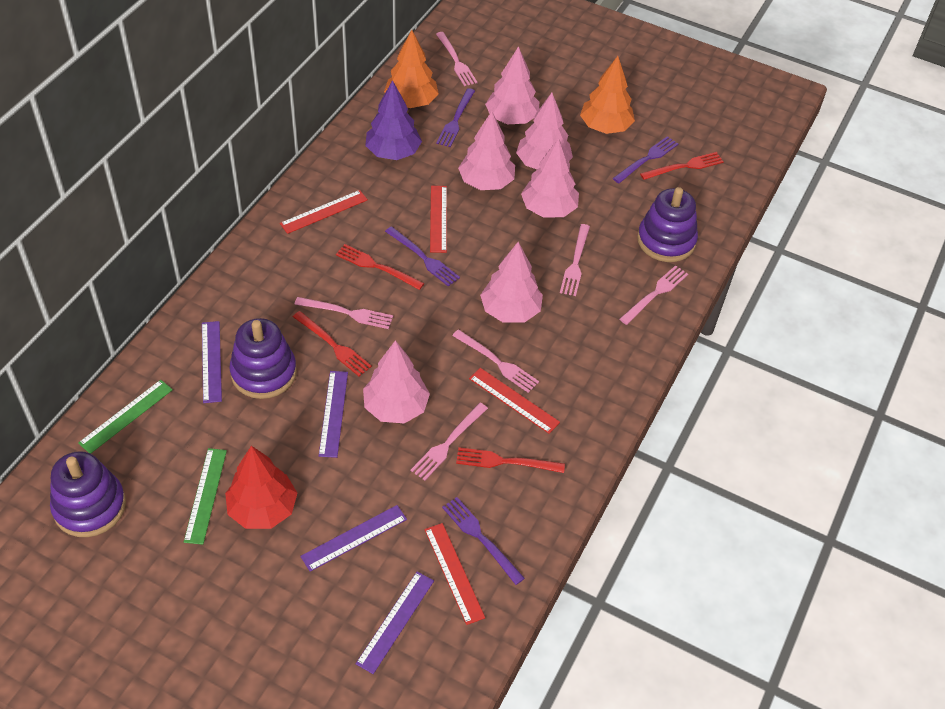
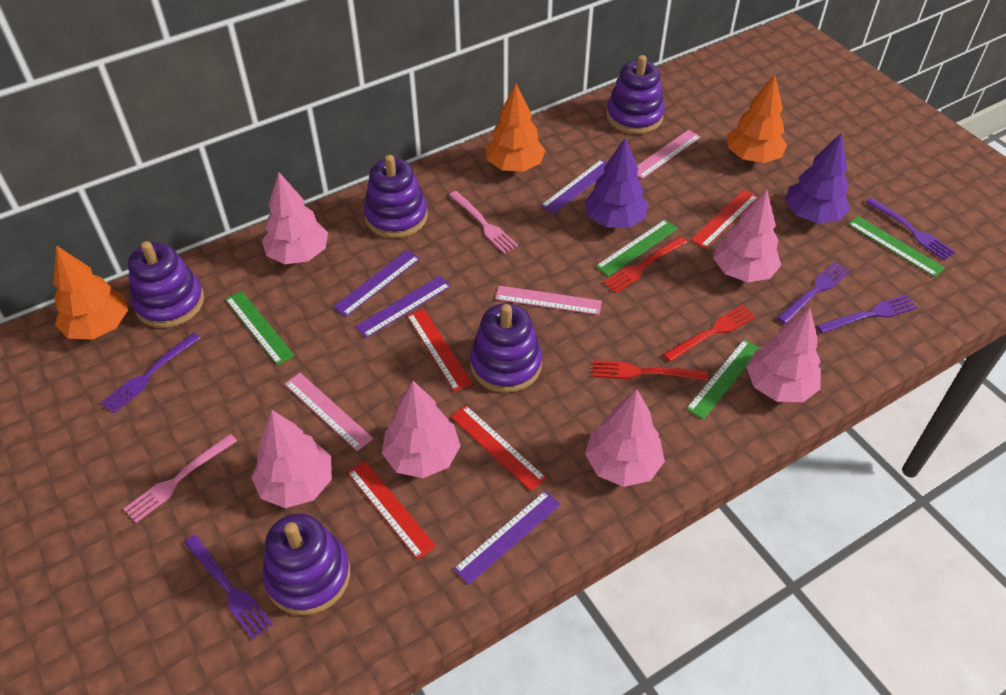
green ruler: 2 -> 4
orange tree: 2 -> 3
pink fork: 6 -> 2
pink ruler: 0 -> 3
purple fork: 4 -> 5
purple stacking toy: 3 -> 5
purple tree: 1 -> 2
red fork: 4 -> 3
red tree: 1 -> 0

